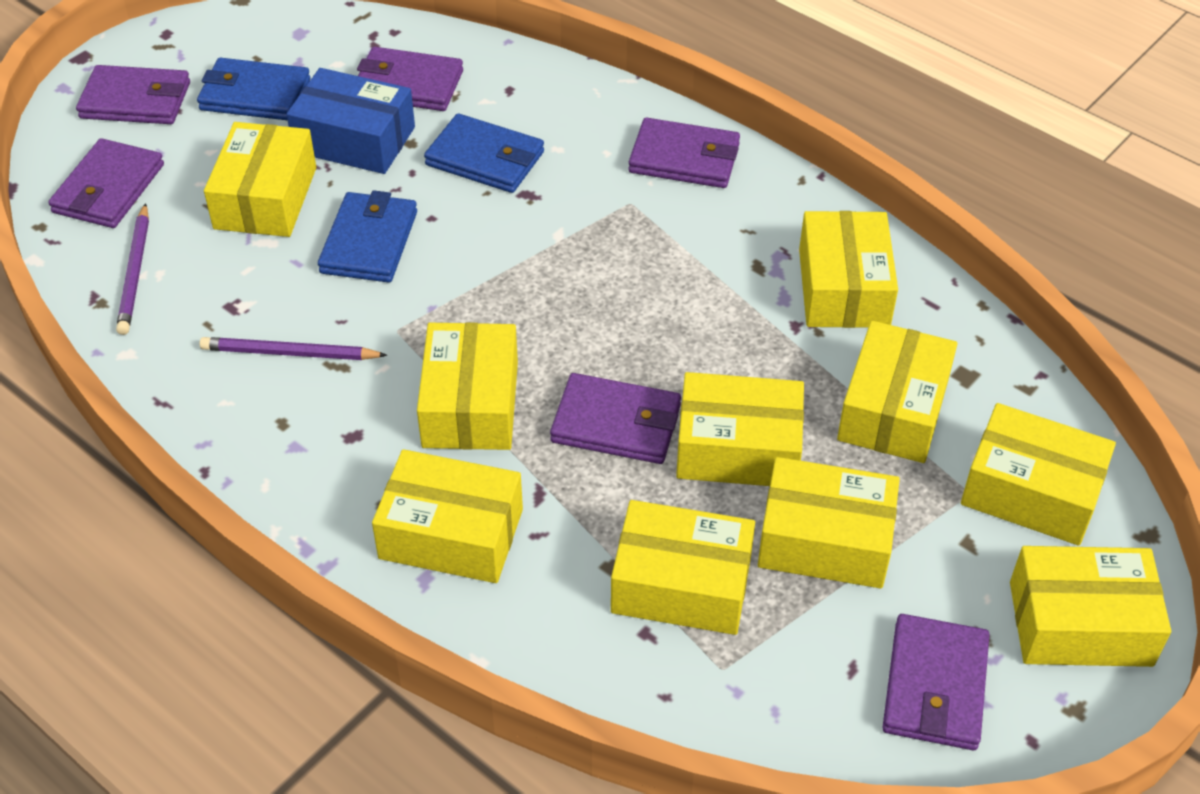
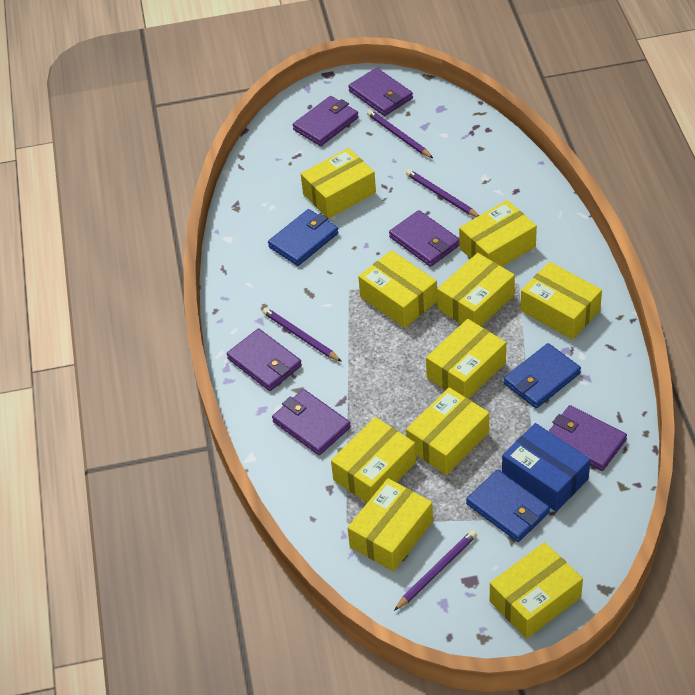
purple pencil: 2 -> 4

